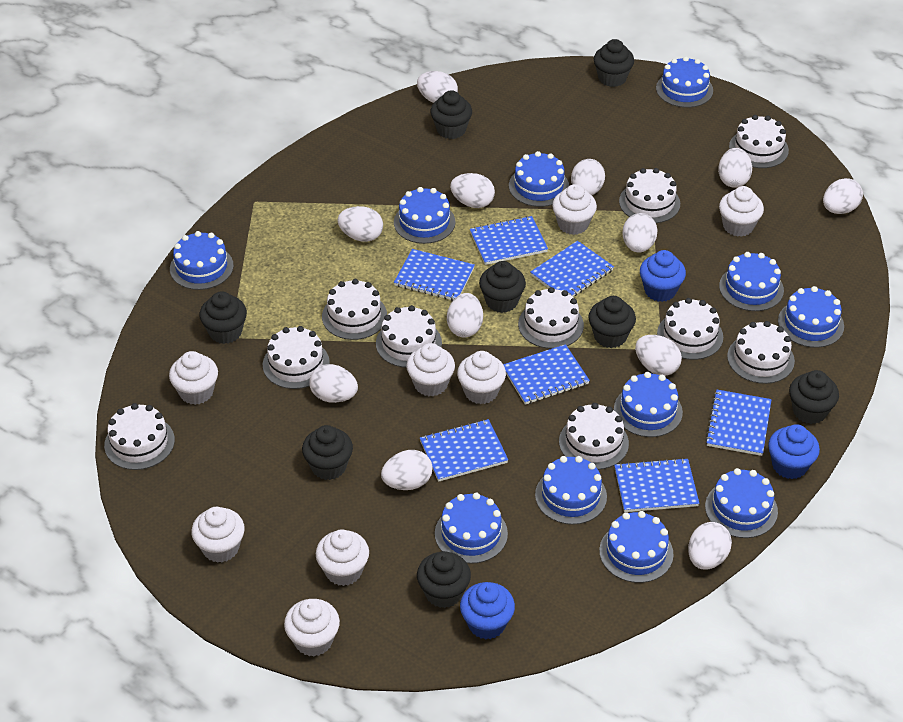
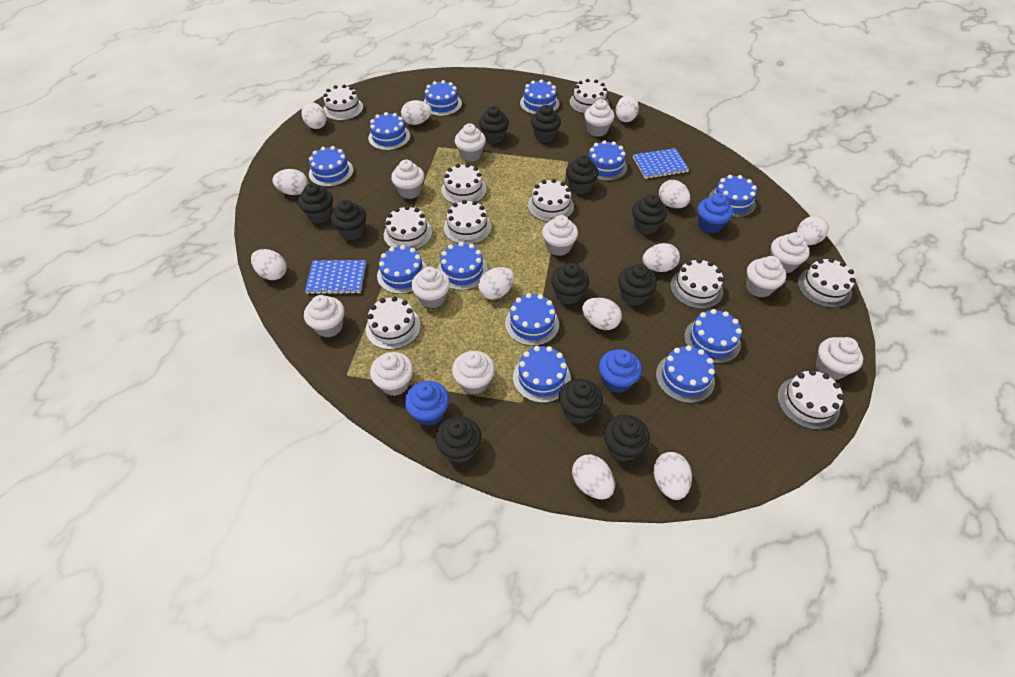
black cupcake: 8 -> 11
blue cake: 11 -> 12
blue notebook: 7 -> 2
white cupcake: 8 -> 11

